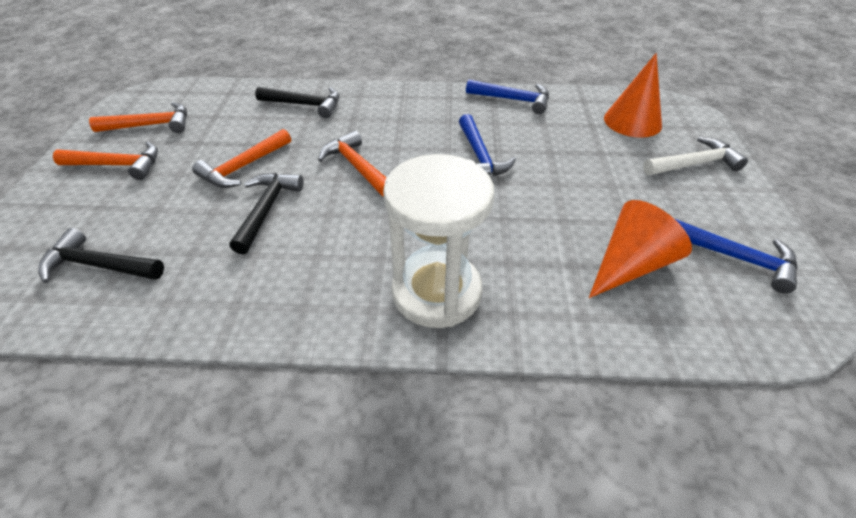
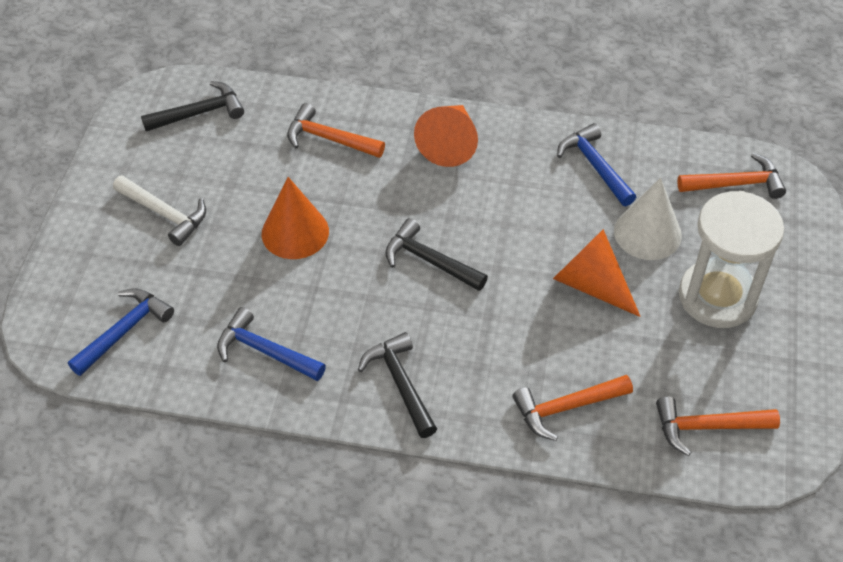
orange cone: 2 -> 3
white cone: 0 -> 1

